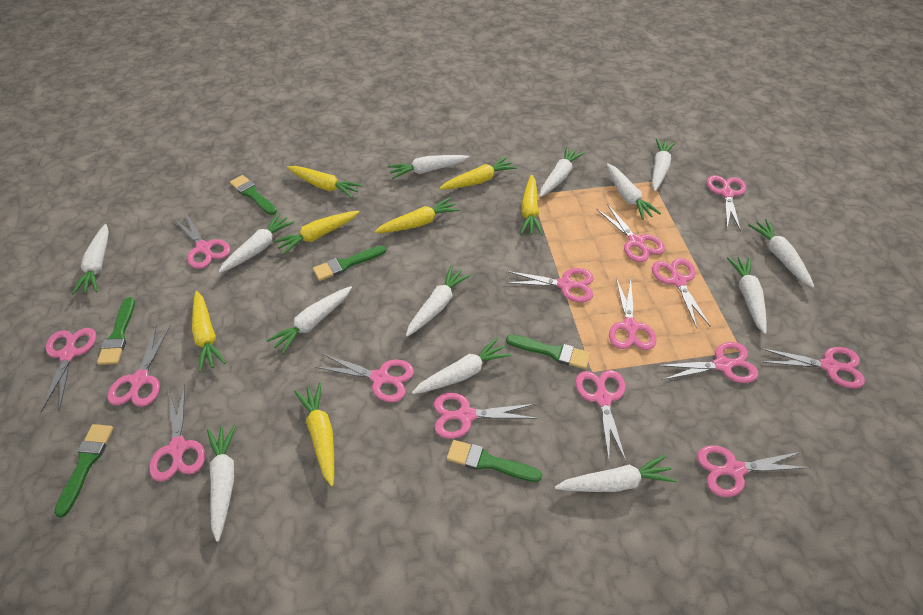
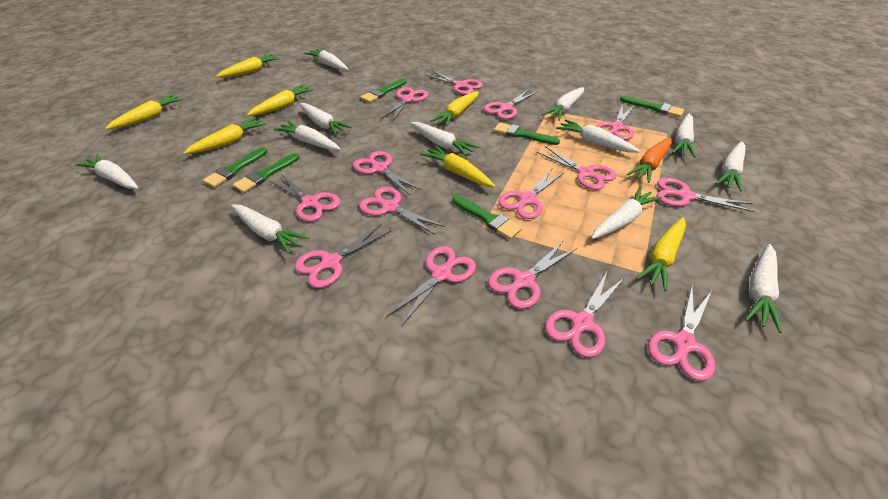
orange carrot: 0 -> 1
white carrot: 13 -> 12

